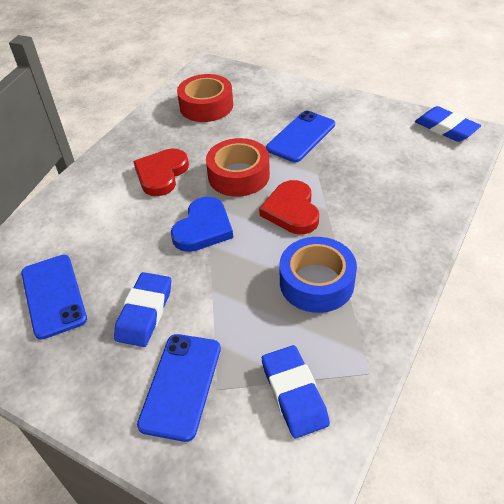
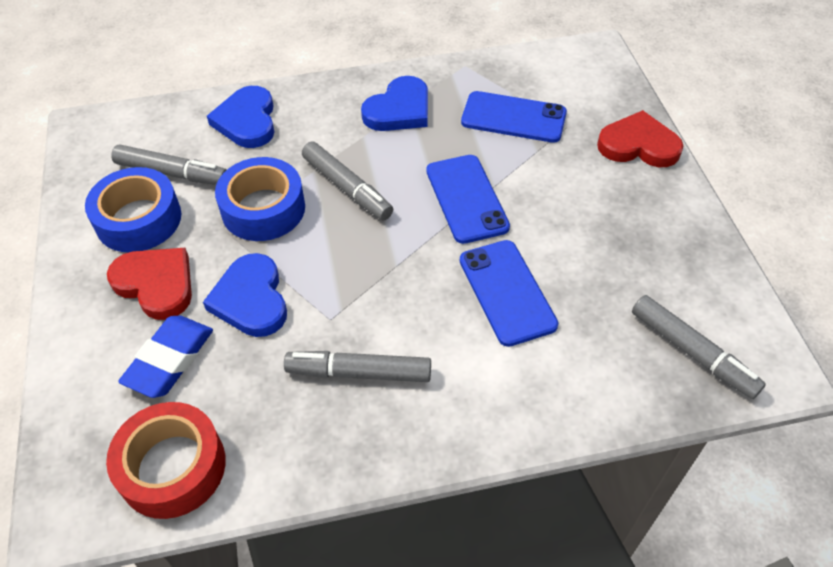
blue eraser: 3 -> 1
blue heart: 1 -> 3
blue tape: 1 -> 2
grey marker: 0 -> 4
red tape: 2 -> 1

